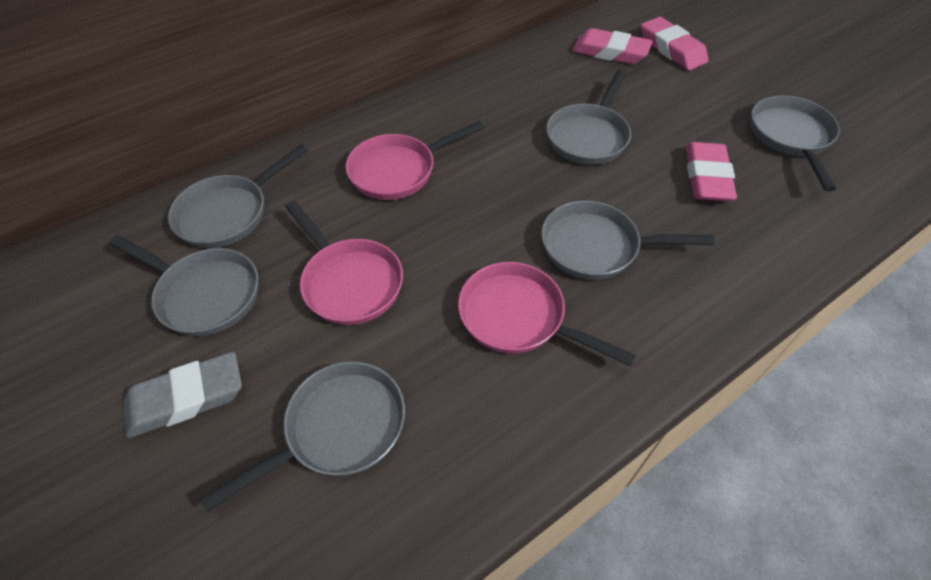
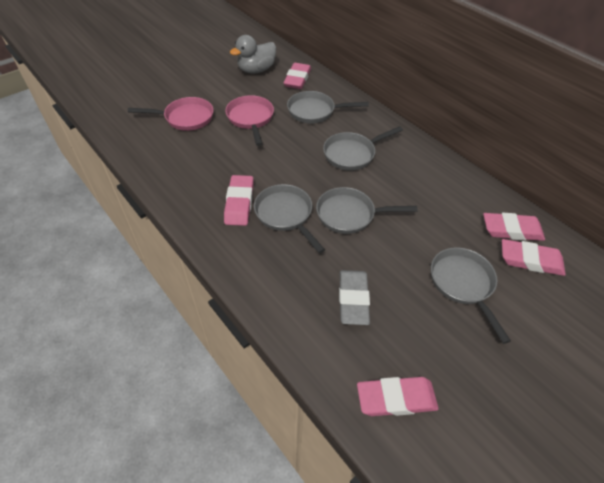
grey duck: 0 -> 1
grey pan: 6 -> 5
pink eraser: 3 -> 5
pink pan: 3 -> 2

